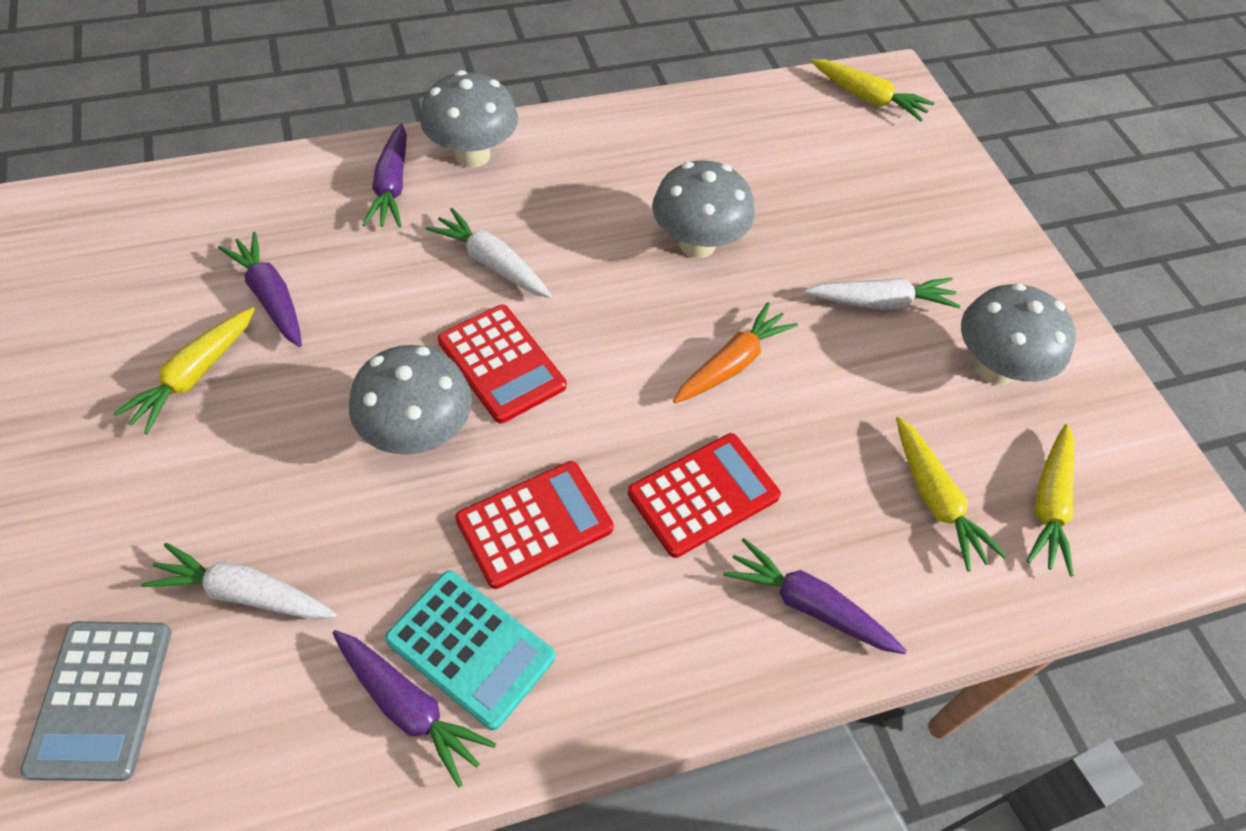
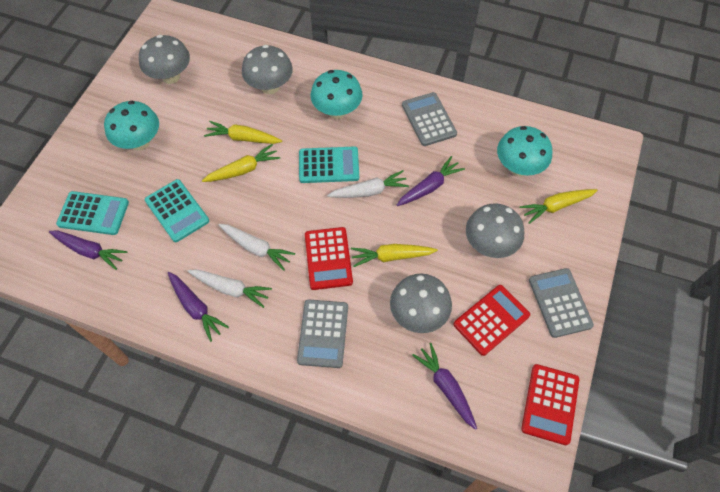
grey calculator: 1 -> 3
orange carrot: 1 -> 0
turquoise calculator: 1 -> 3
turquoise mushroom: 0 -> 3

